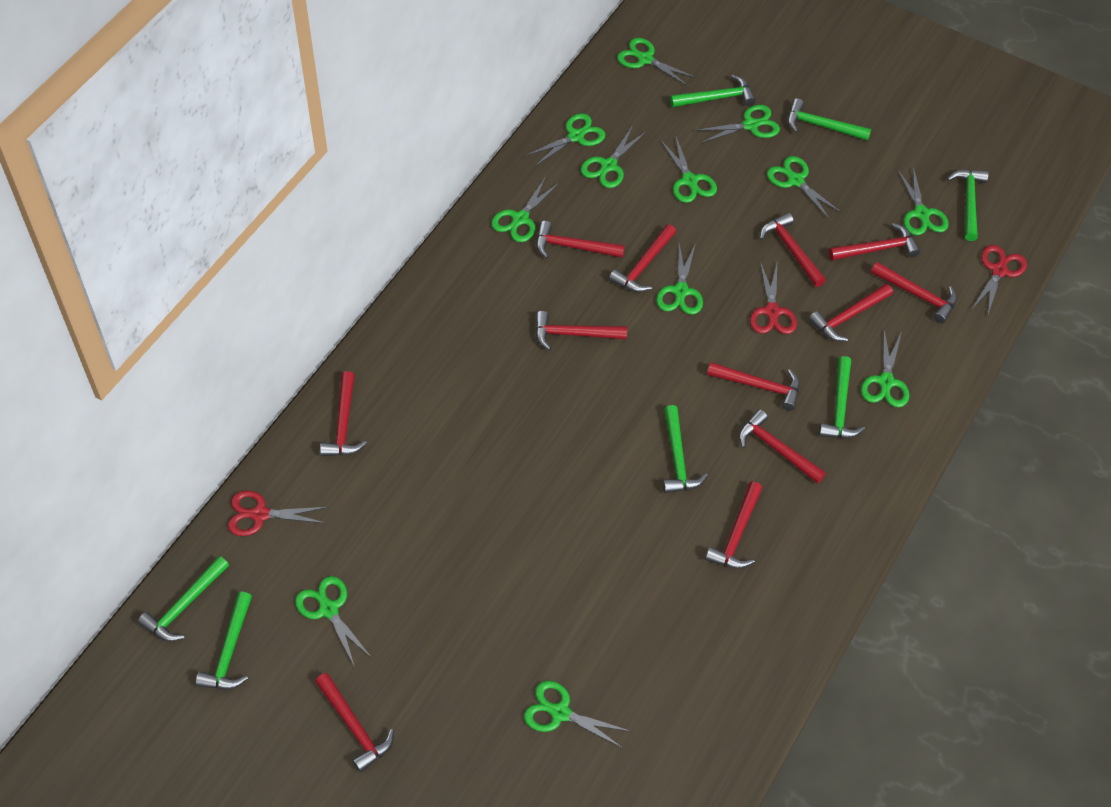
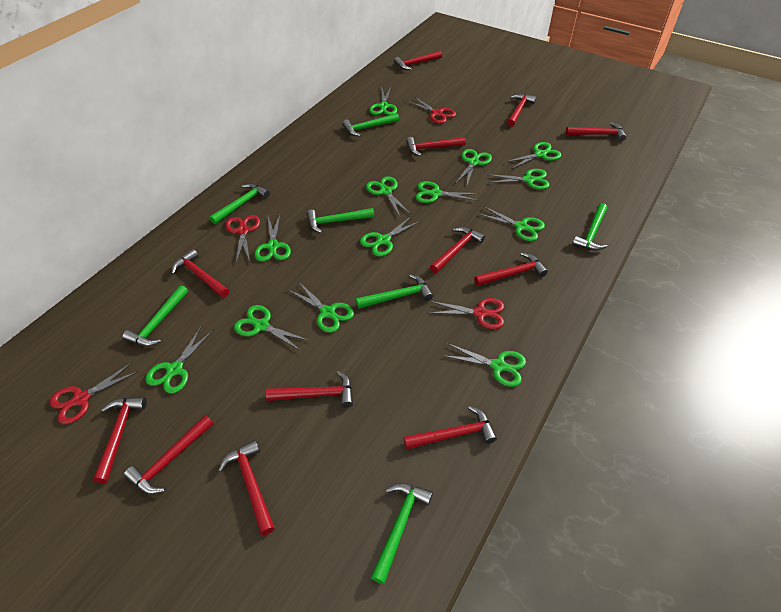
green scissors: 12 -> 13
red scissors: 3 -> 4

